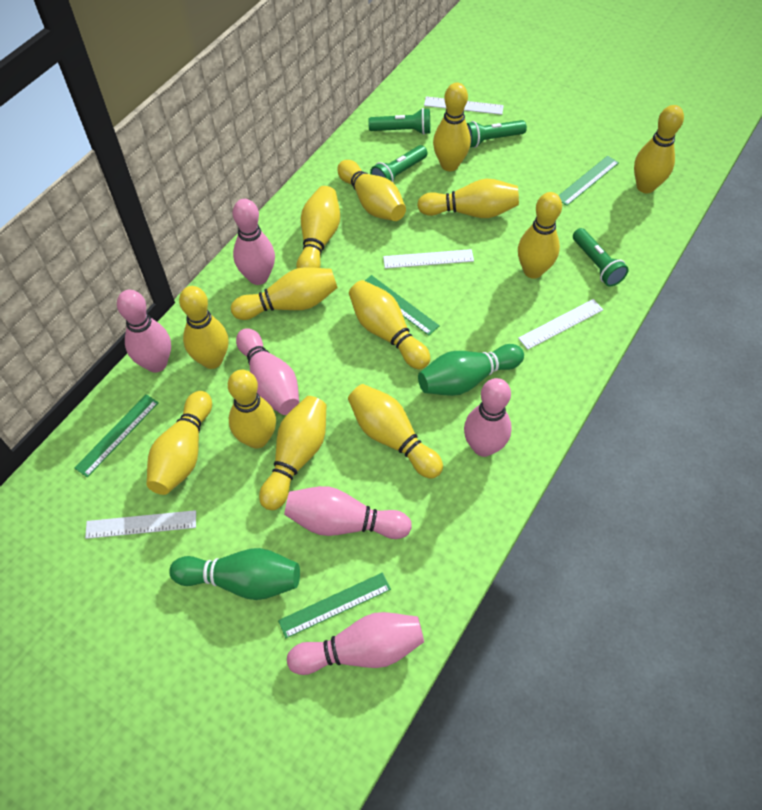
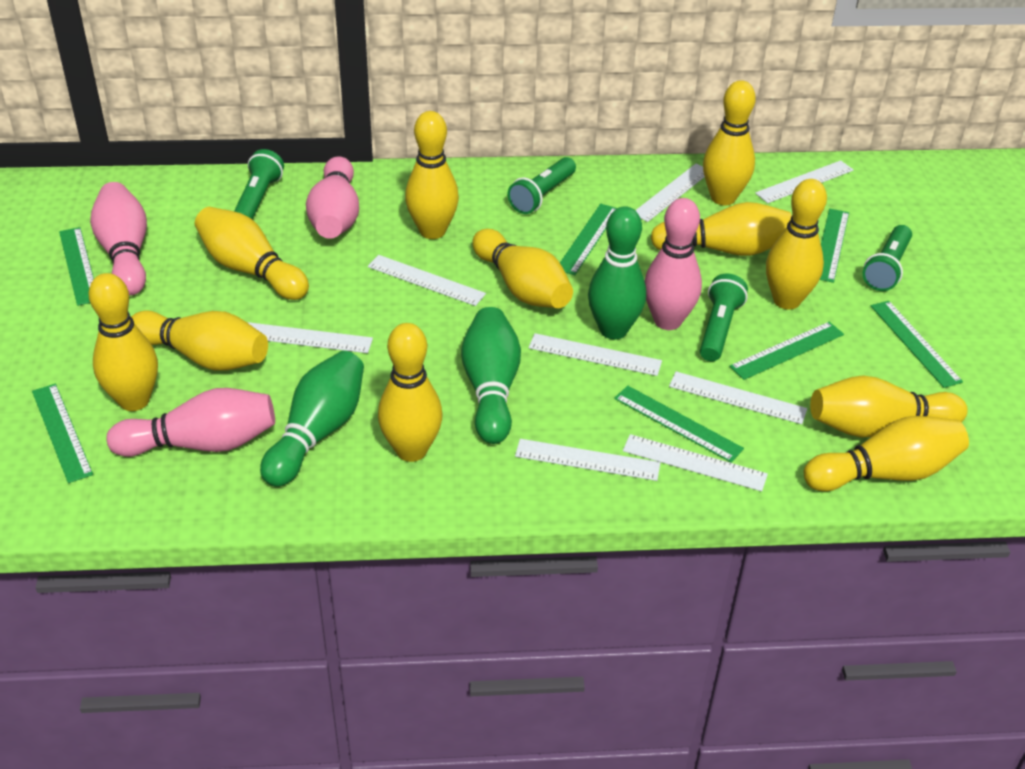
green bowling pin: 2 -> 3
green ruler: 4 -> 7
pink bowling pin: 6 -> 4
white ruler: 4 -> 8
yellow bowling pin: 13 -> 11

